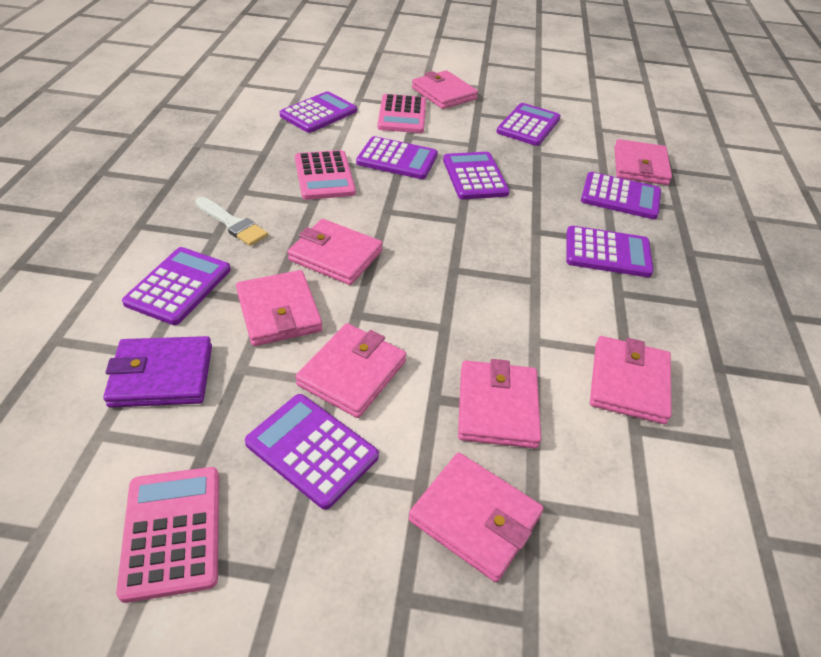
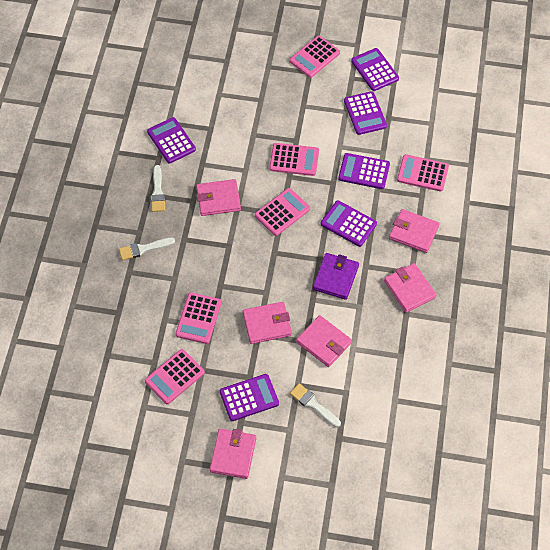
pink calculator: 3 -> 6
pink wallet: 8 -> 6
purple calculator: 8 -> 6
white brush: 1 -> 3

